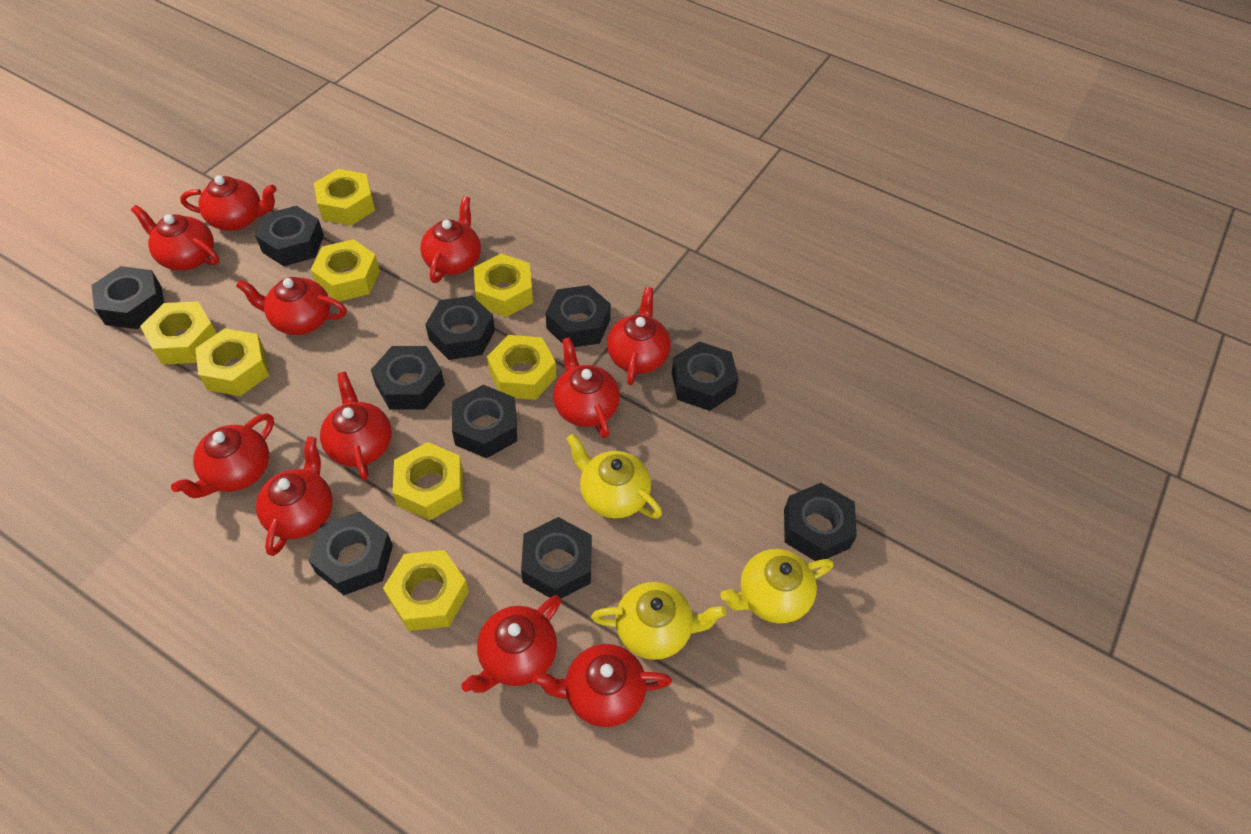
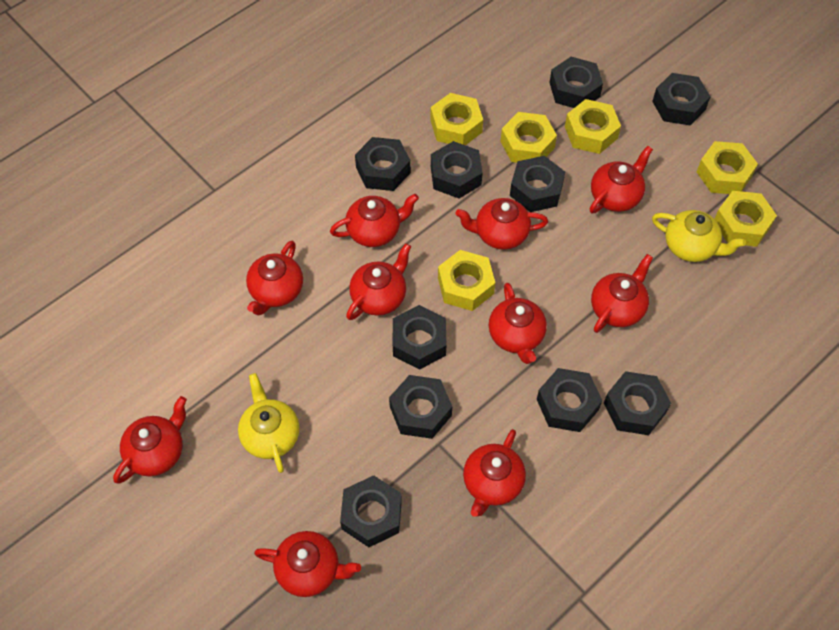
red teapot: 11 -> 10
yellow nut: 8 -> 6
yellow teapot: 3 -> 2

